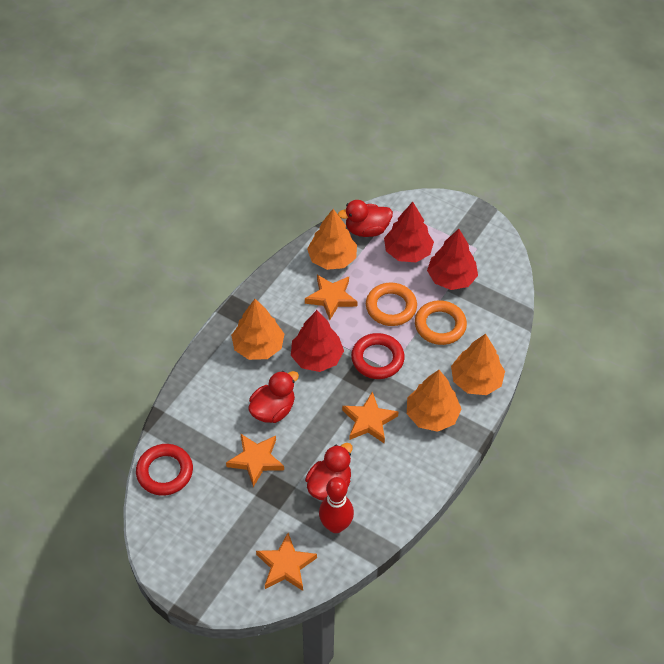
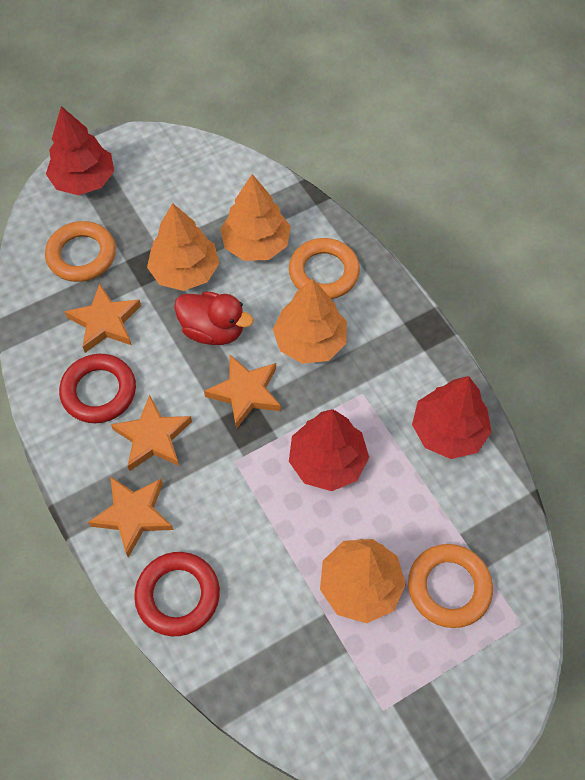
orange ring: 2 -> 3
red bowling pin: 1 -> 0
red duck: 3 -> 1

